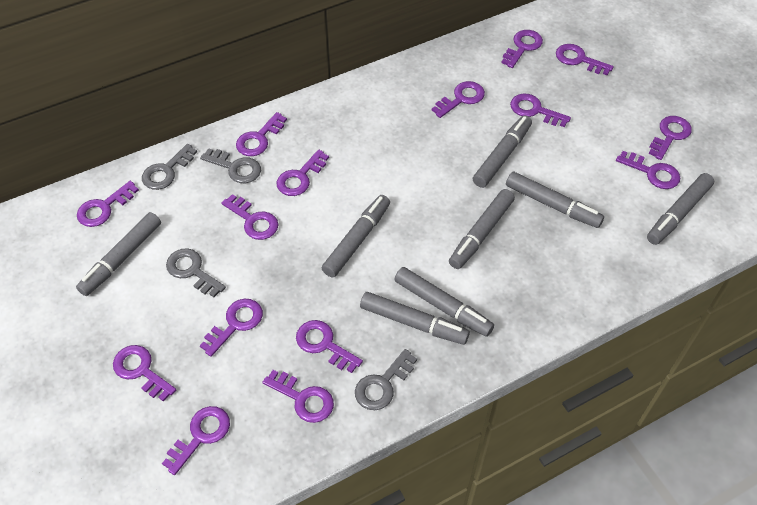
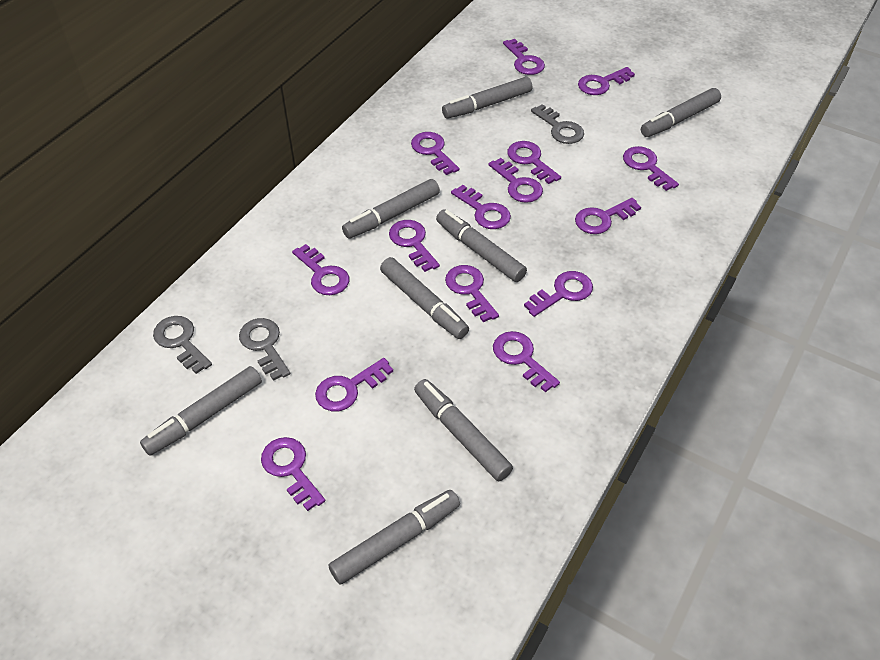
grey key: 4 -> 3

